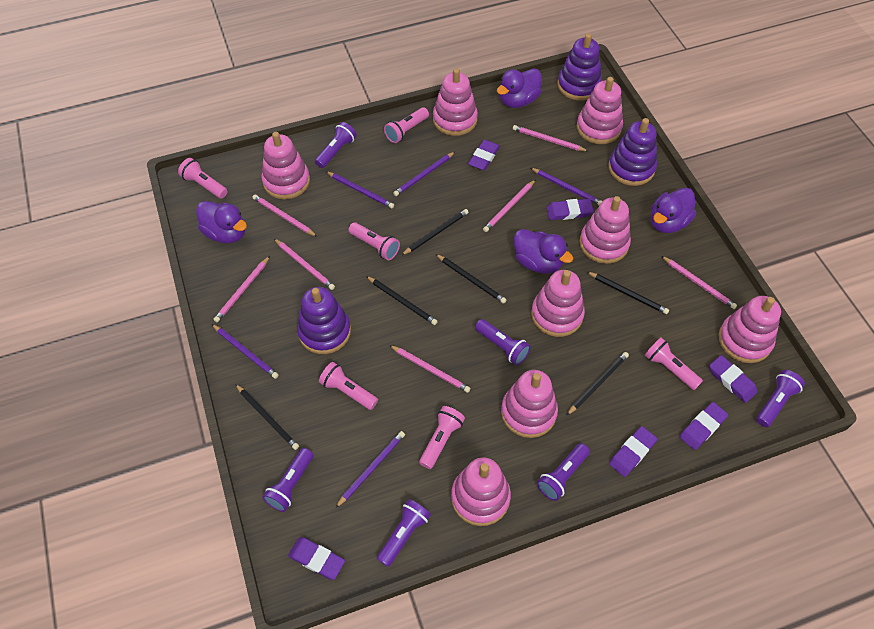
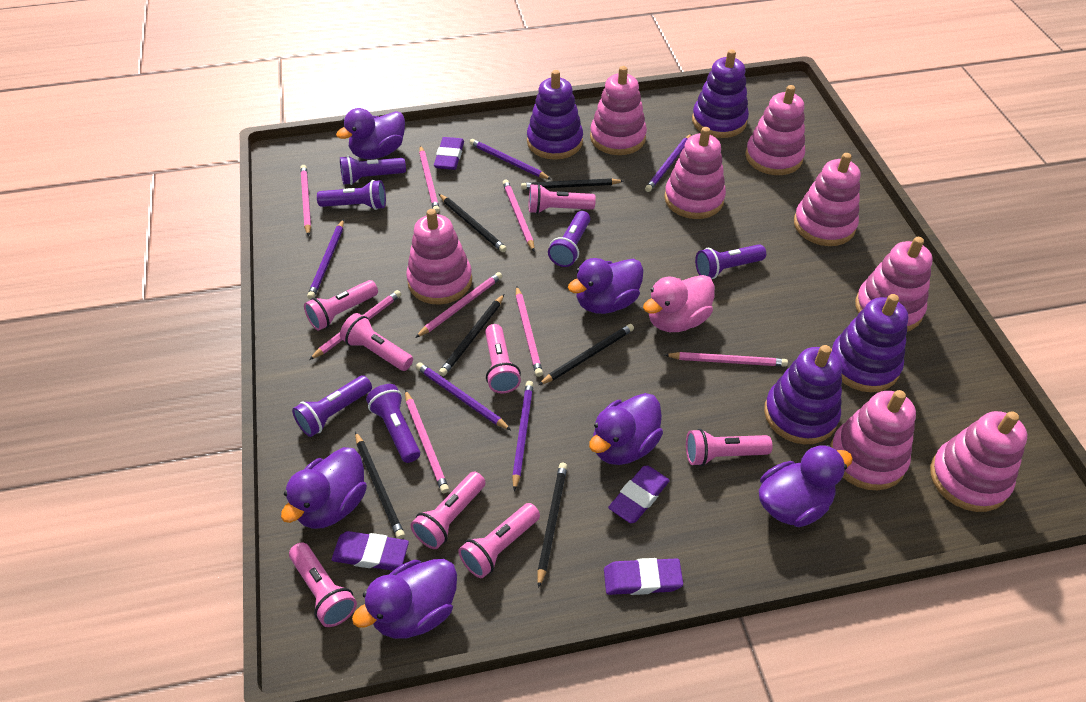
pink duck: 0 -> 1
pink flashlight: 6 -> 8
pink pencil: 7 -> 8
purple duck: 4 -> 6
purple eraser: 6 -> 4
purple stacking toy: 3 -> 4

